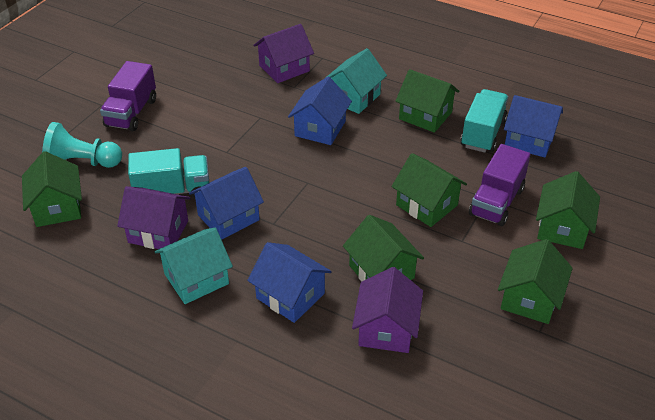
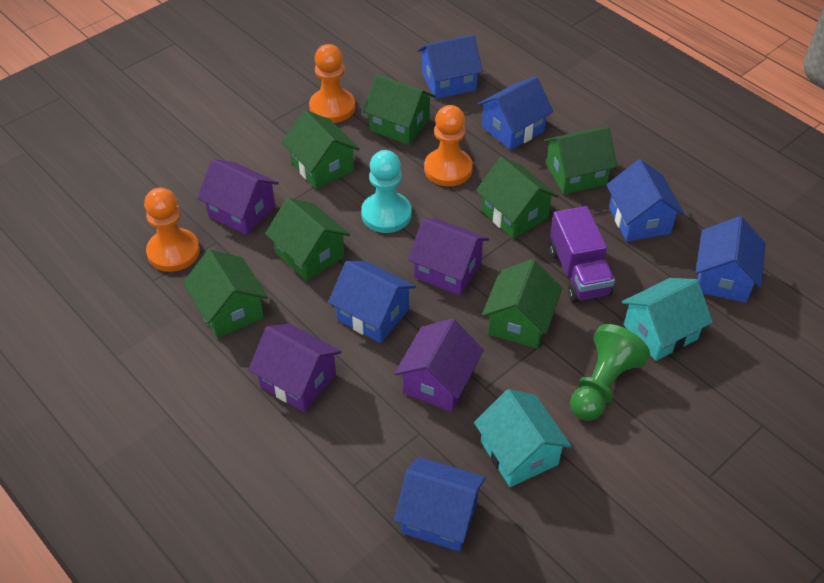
blue house: 4 -> 6
green house: 6 -> 7
green pawn: 0 -> 1
orange pawn: 0 -> 3
purple house: 3 -> 4
purple truck: 2 -> 1
turquoise truck: 2 -> 0

